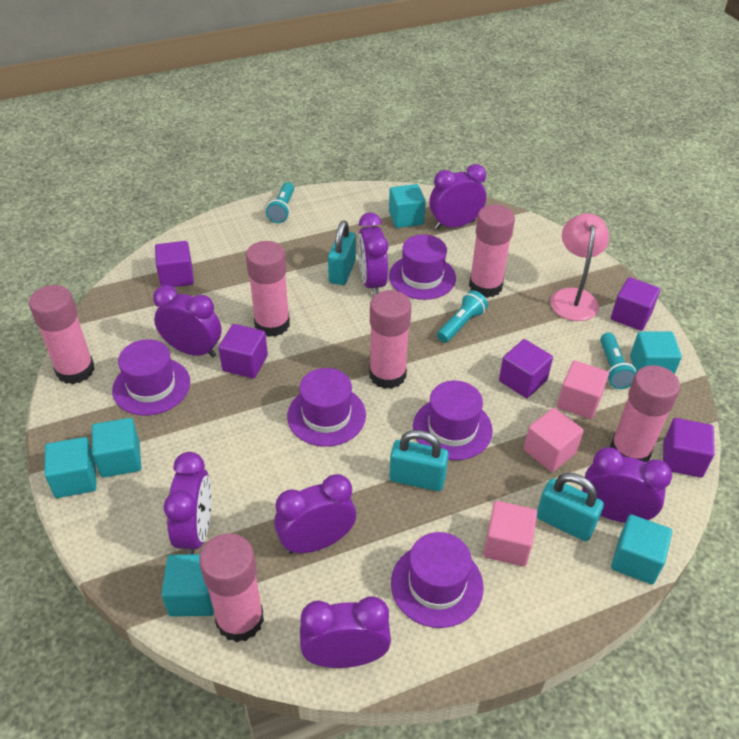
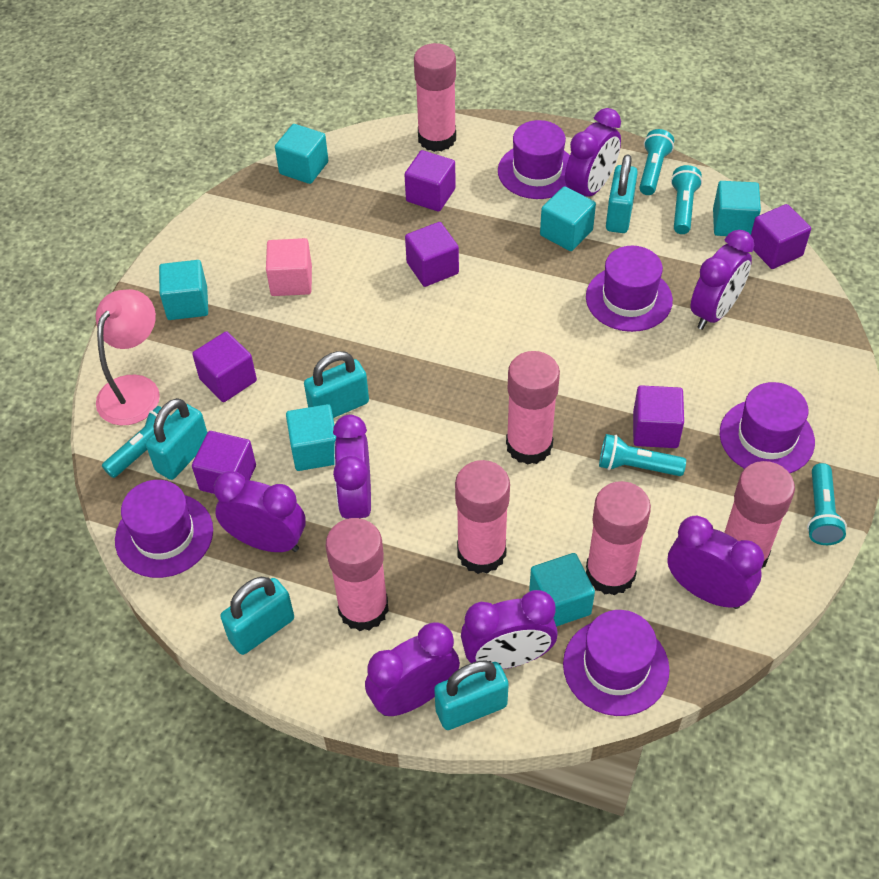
pink cube: 3 -> 1
purple cube: 5 -> 6
turquoise flashlight: 3 -> 5
turquoise padlock: 3 -> 5

